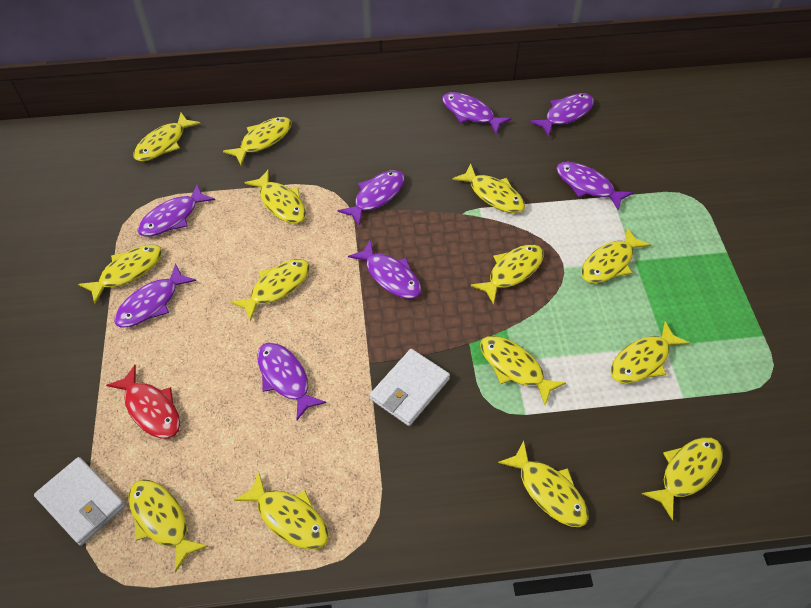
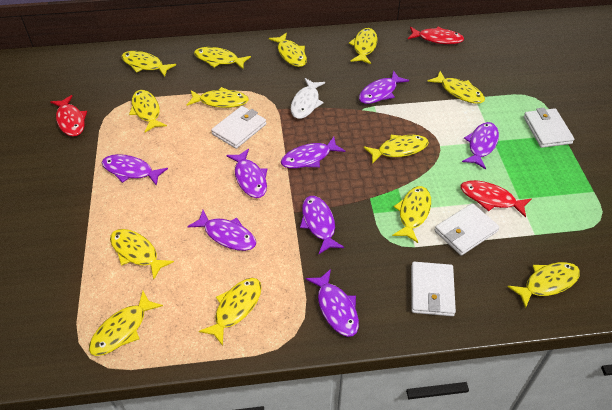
red fish: 1 -> 3
white fish: 0 -> 1
white wallet: 2 -> 4
yellow fish: 14 -> 13

